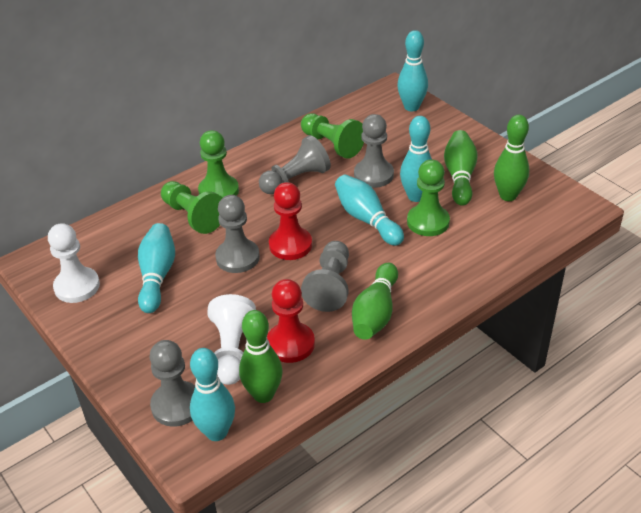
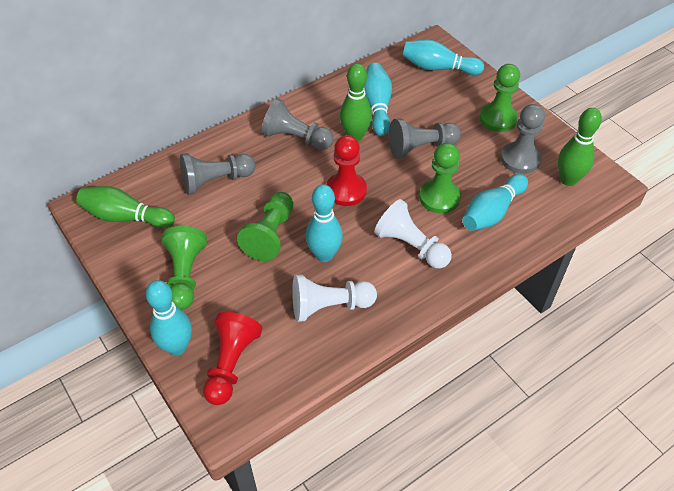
green bowling pin: 4 -> 3
grey pawn: 5 -> 4

